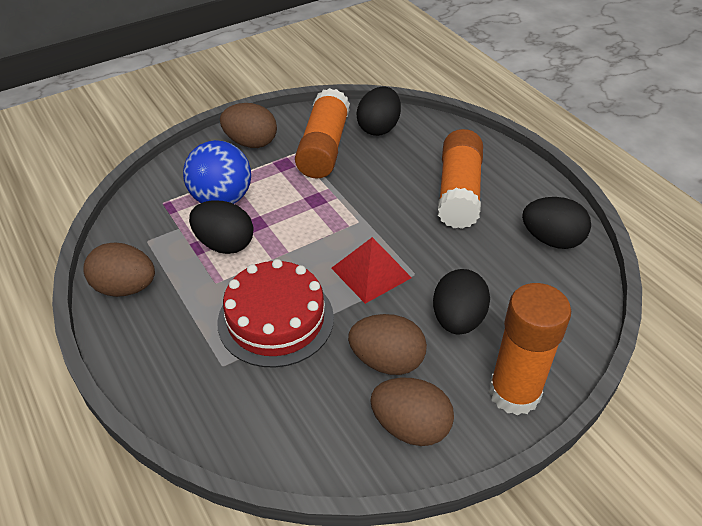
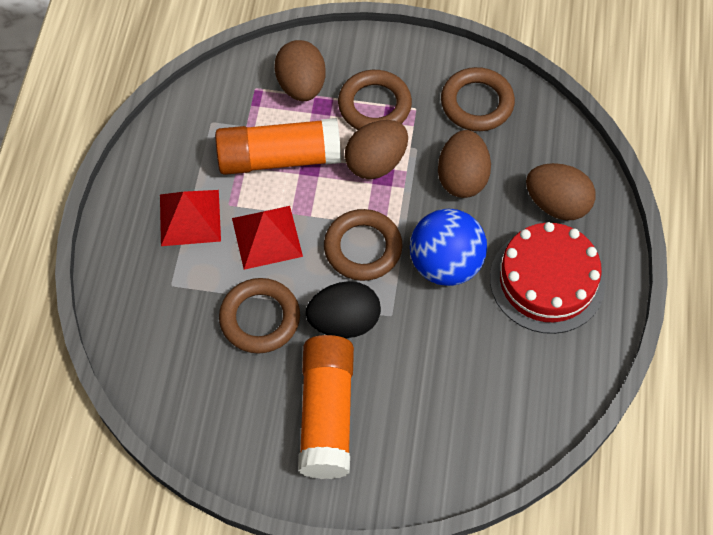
black egg: 4 -> 1
brown ring: 0 -> 4
orange glue stick: 3 -> 2
red pyramid: 1 -> 2

